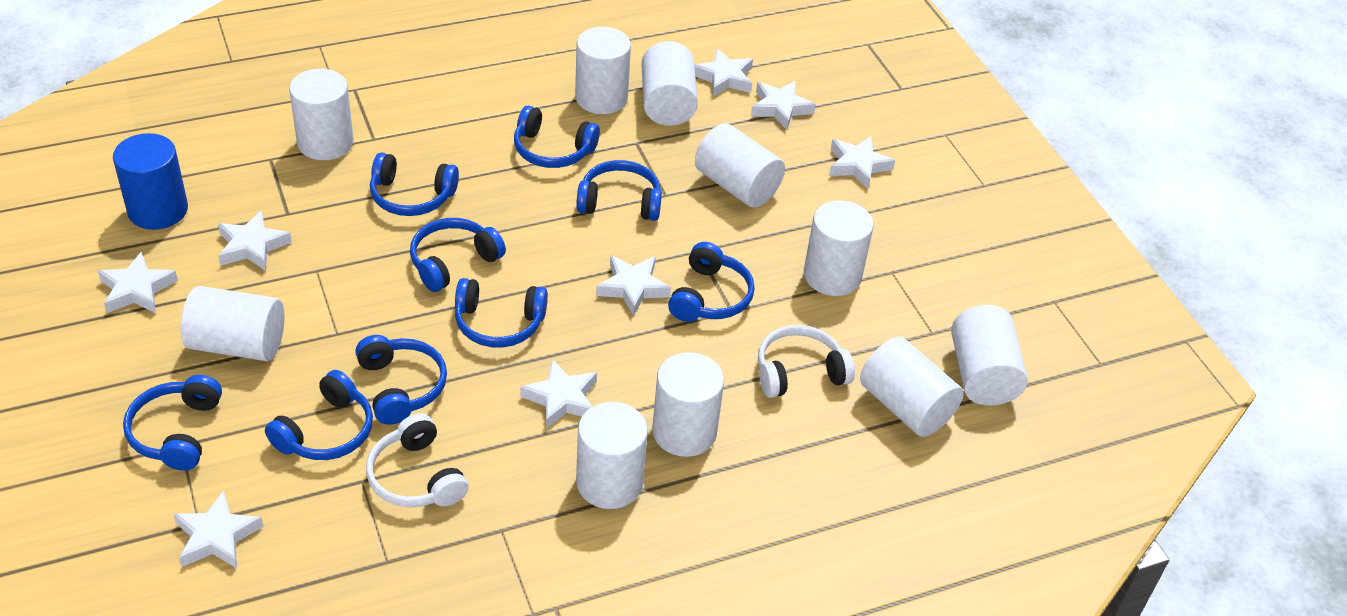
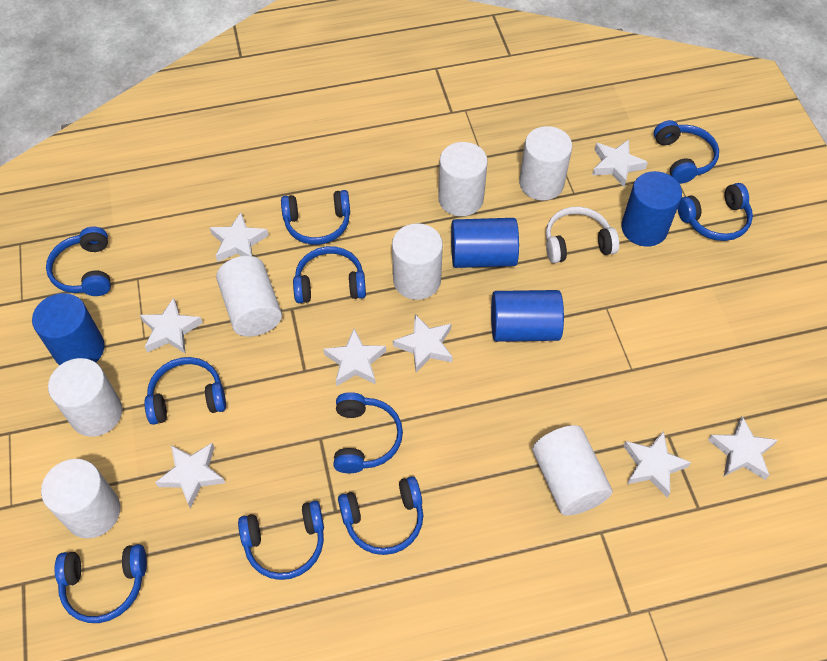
blue cylinder: 1 -> 4
blue headphones: 9 -> 10
white cylinder: 10 -> 7
white headphones: 2 -> 1

